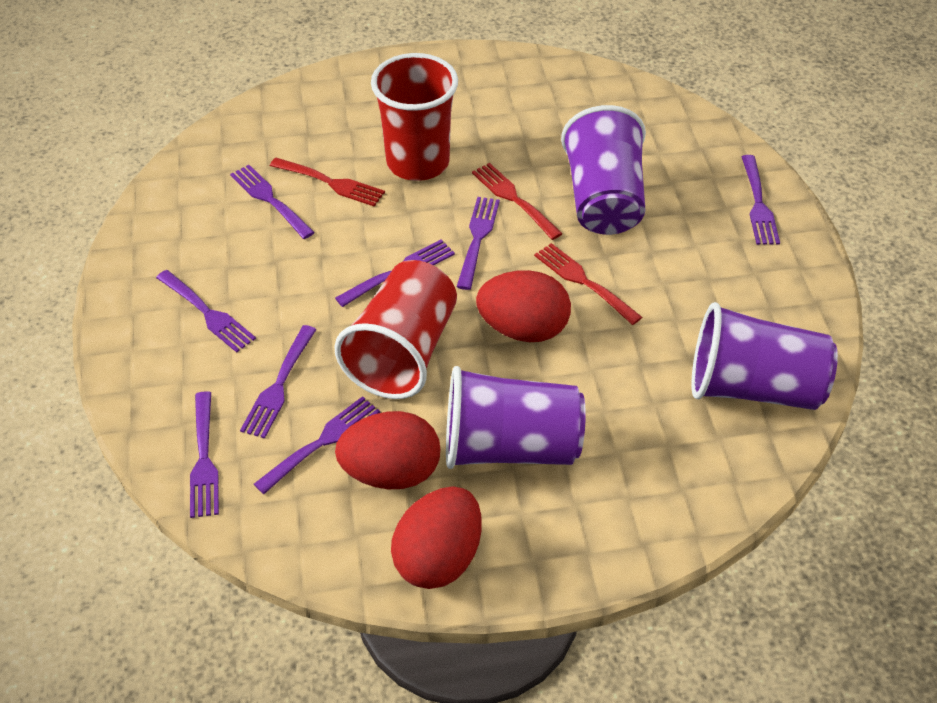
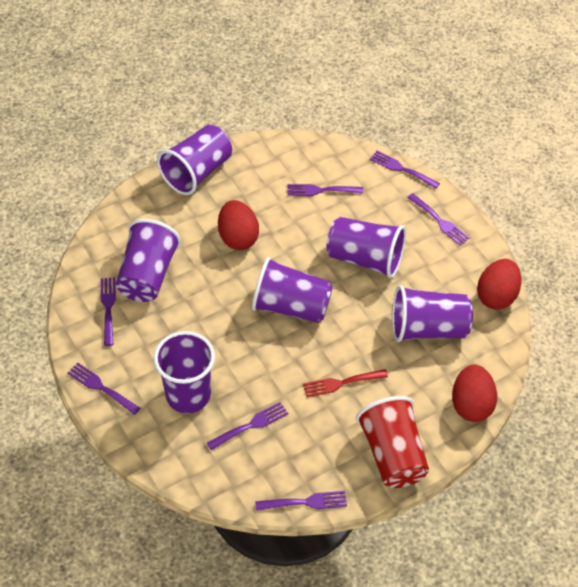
purple cup: 3 -> 6
purple fork: 8 -> 7
red cup: 2 -> 1
red fork: 3 -> 1

